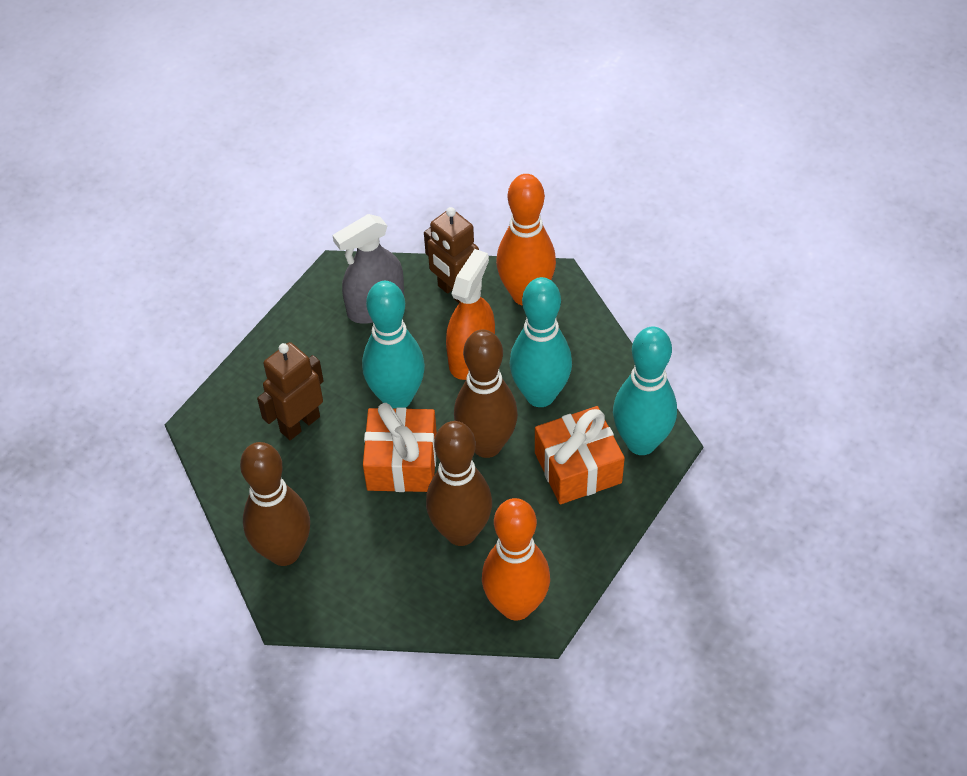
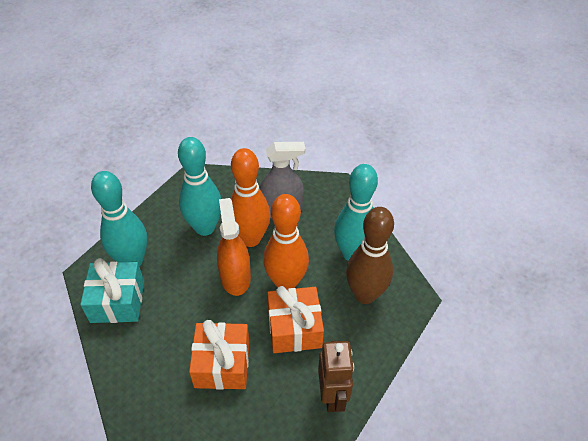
brown bowling pin: 3 -> 1
brown robot: 2 -> 1
turquoise gift: 0 -> 1

